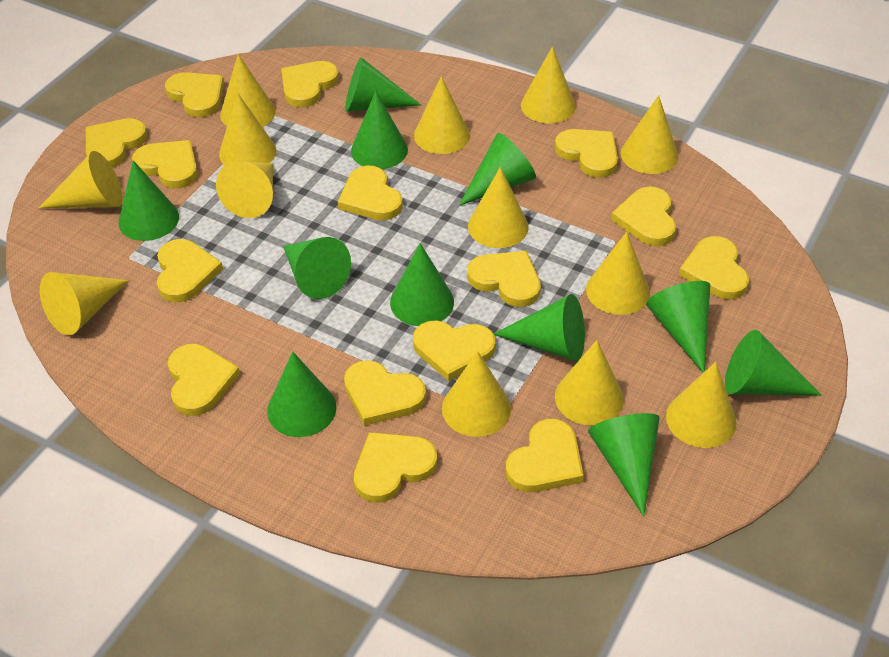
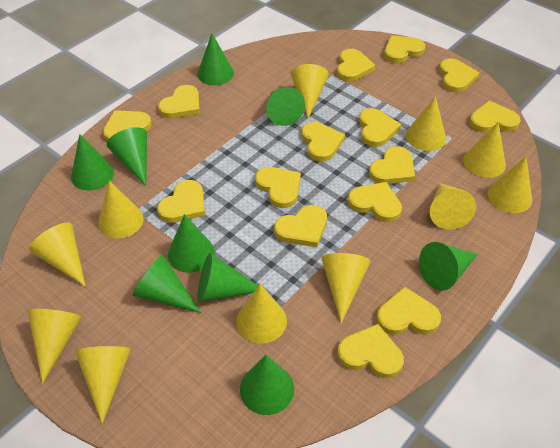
green cone: 11 -> 9
yellow cone: 13 -> 11

